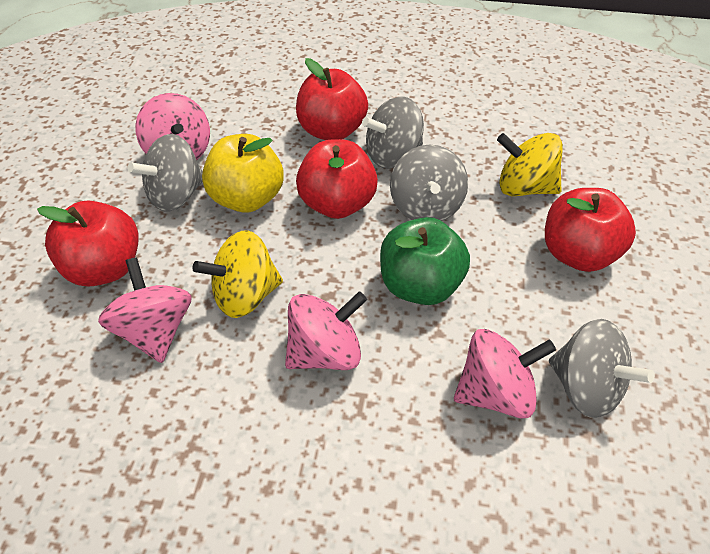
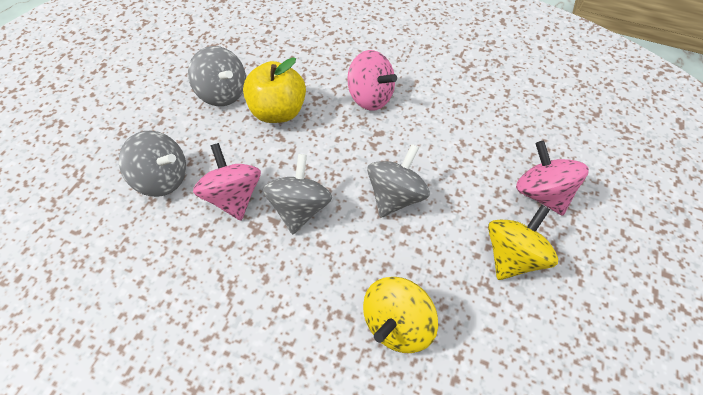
green apple: 1 -> 0
pink spinning top: 4 -> 3
red apple: 4 -> 0

